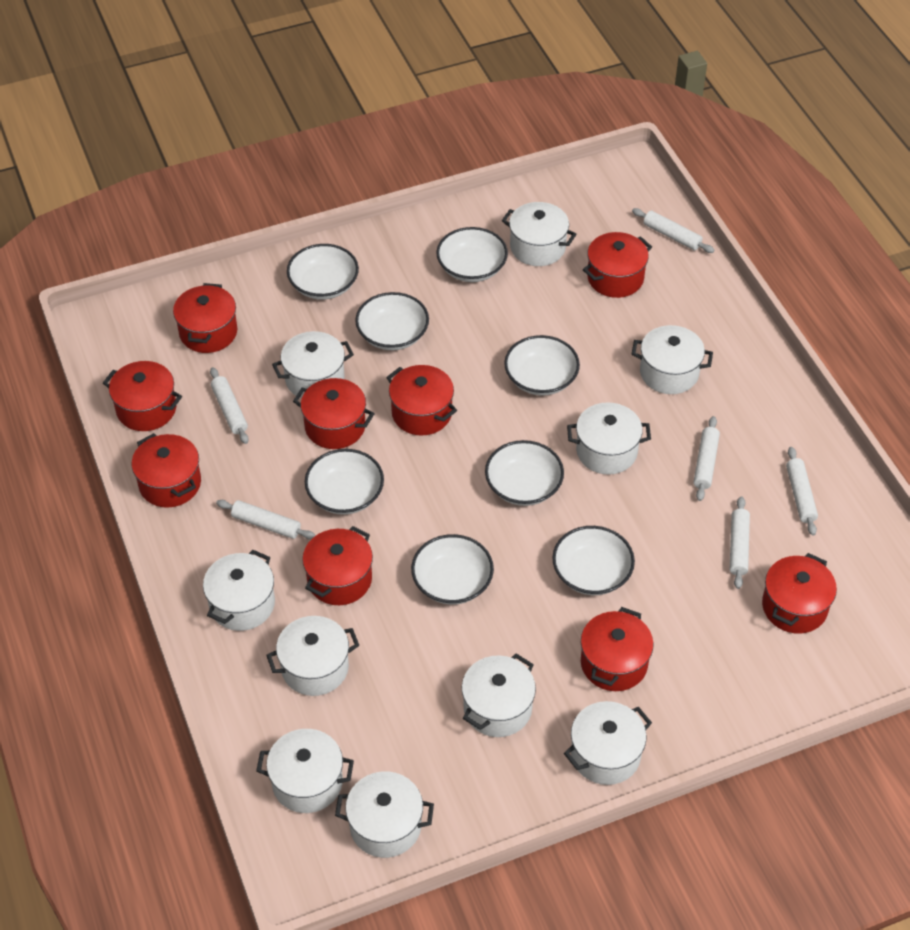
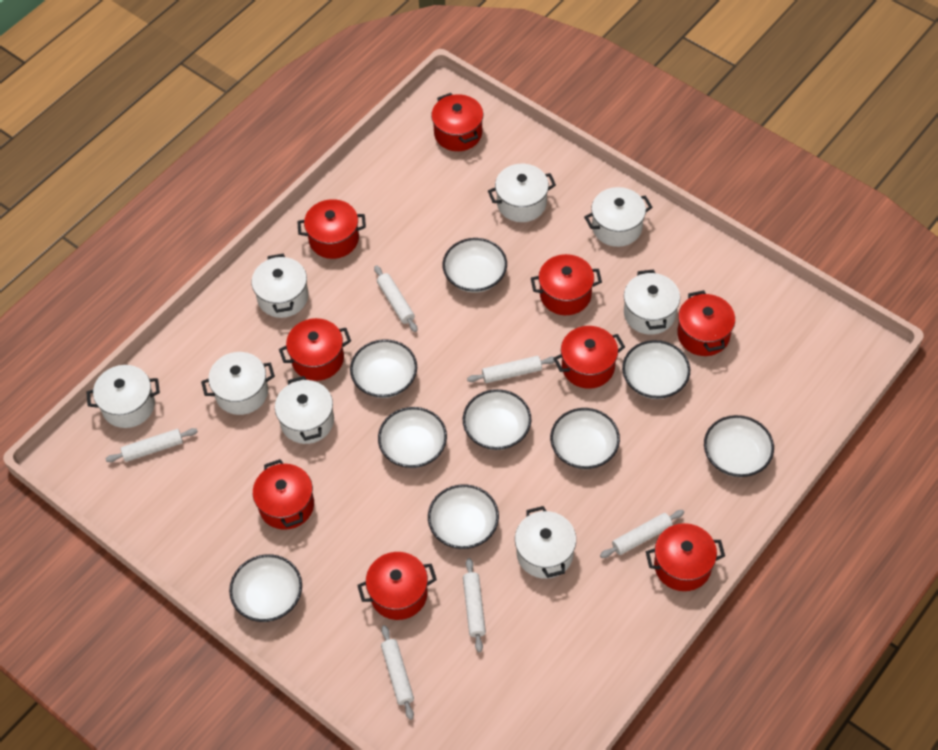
white bowl: 8 -> 9
white pot: 10 -> 8

